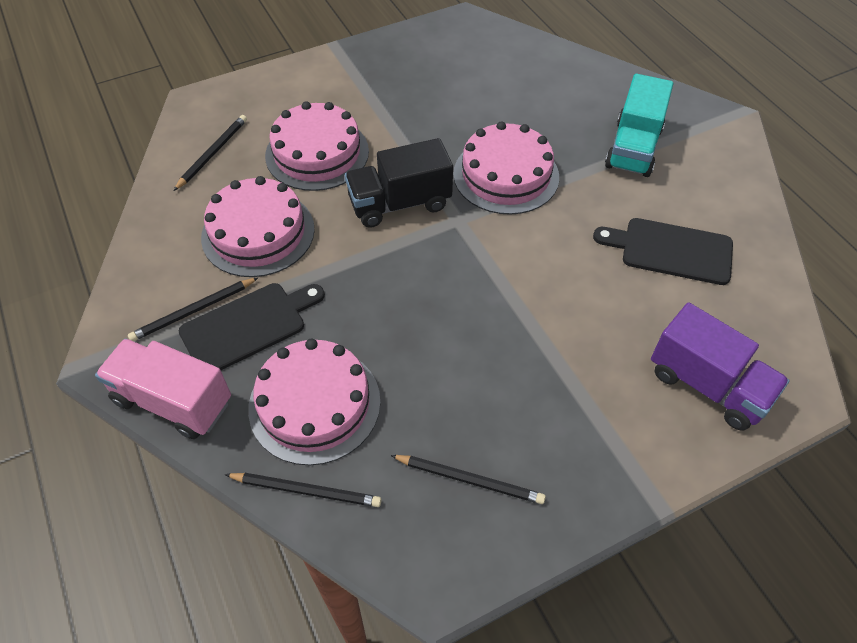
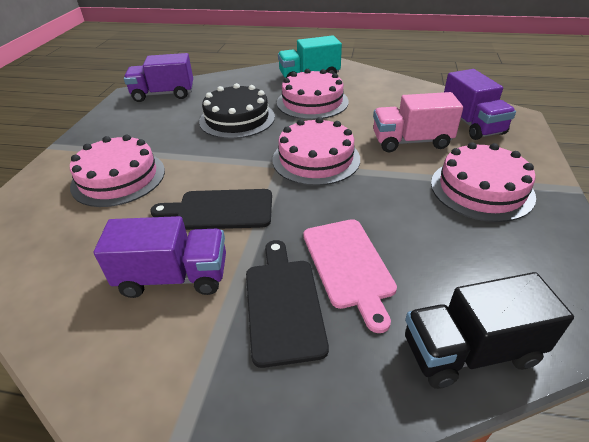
black cake: 0 -> 1
black pencil: 4 -> 0
pink cutting board: 0 -> 1
purple truck: 1 -> 3

